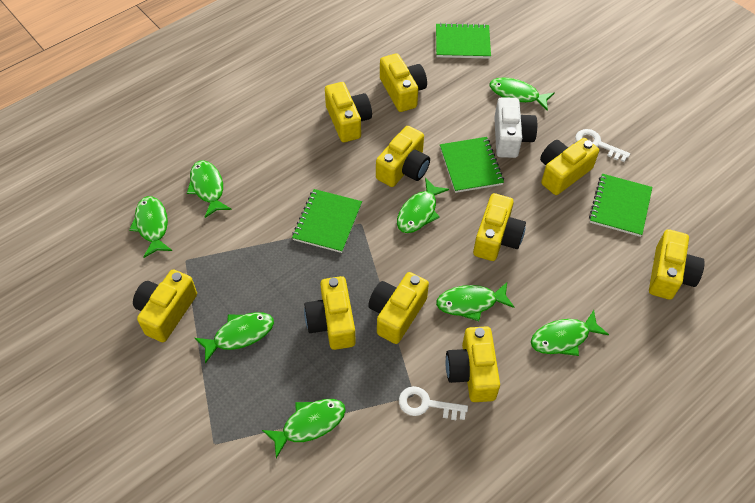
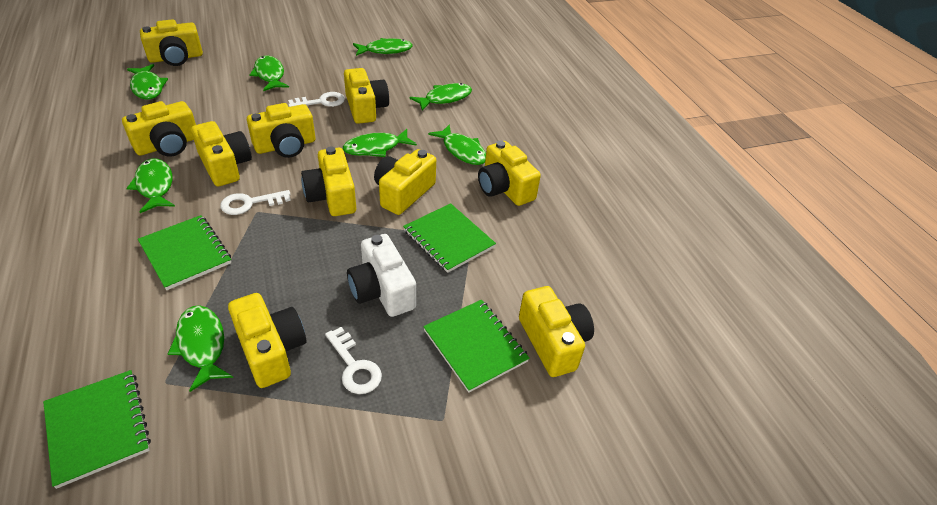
white key: 2 -> 3

